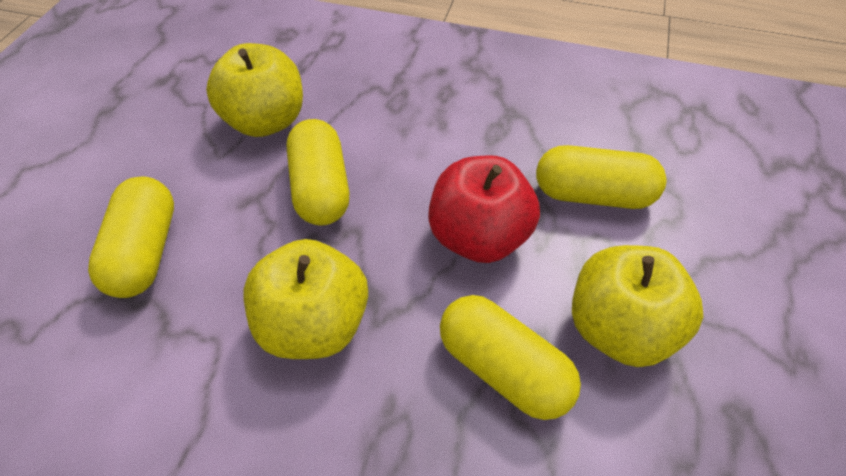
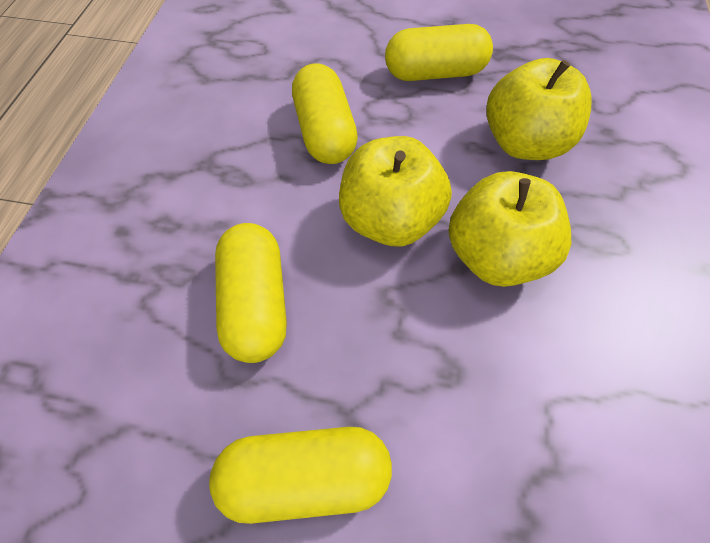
red apple: 1 -> 0

